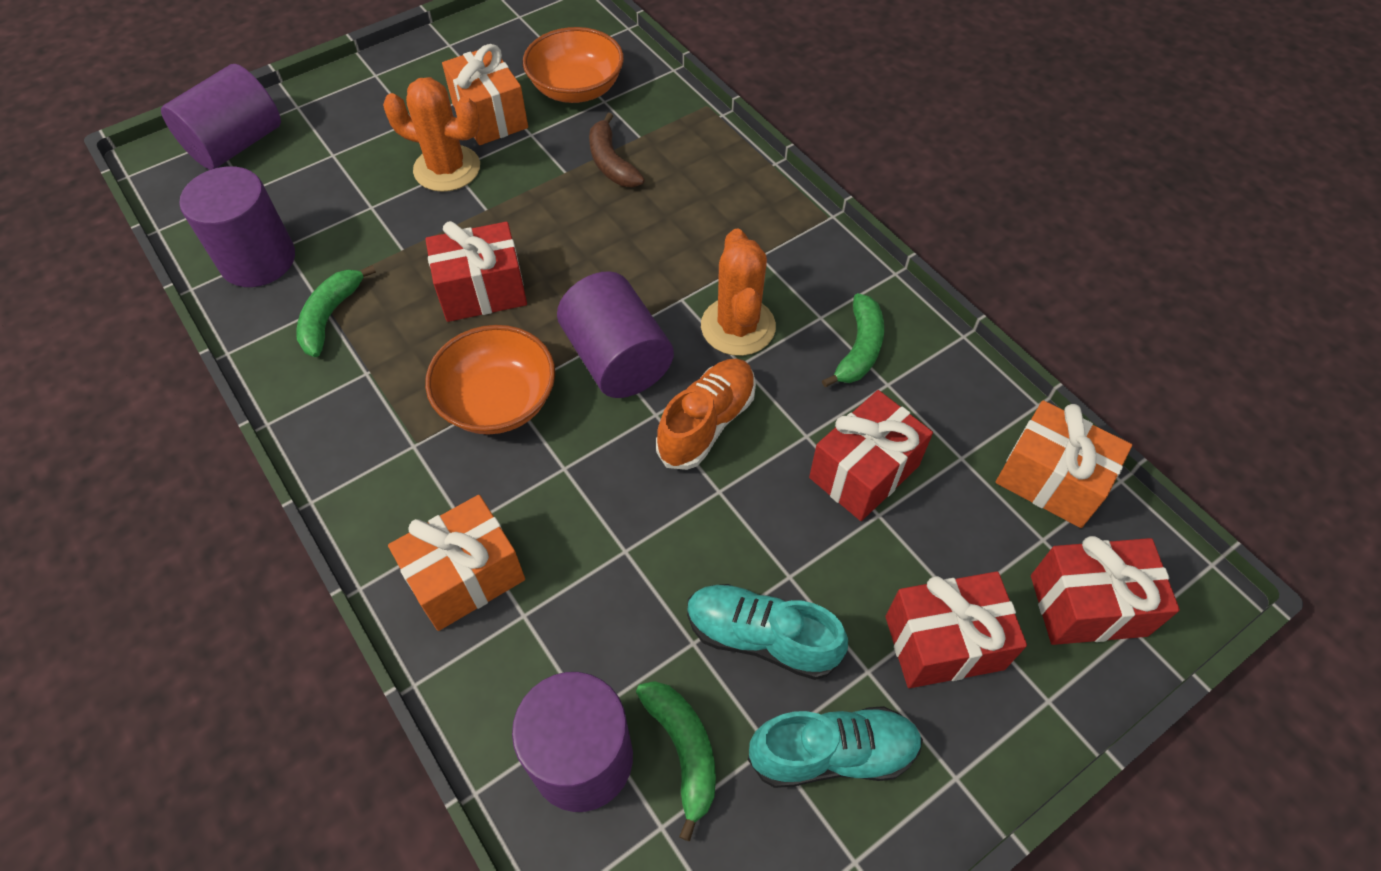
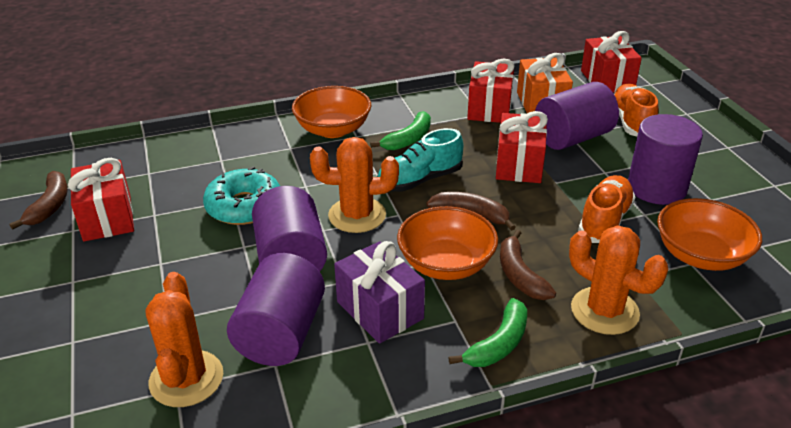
brown banana: 1 -> 3
green banana: 3 -> 2
orange bowl: 2 -> 3
orange cactus: 2 -> 3
orange gift: 3 -> 1
orange shoe: 1 -> 2
purple gift: 0 -> 1
turquoise donut: 0 -> 1
turquoise shoe: 2 -> 1

